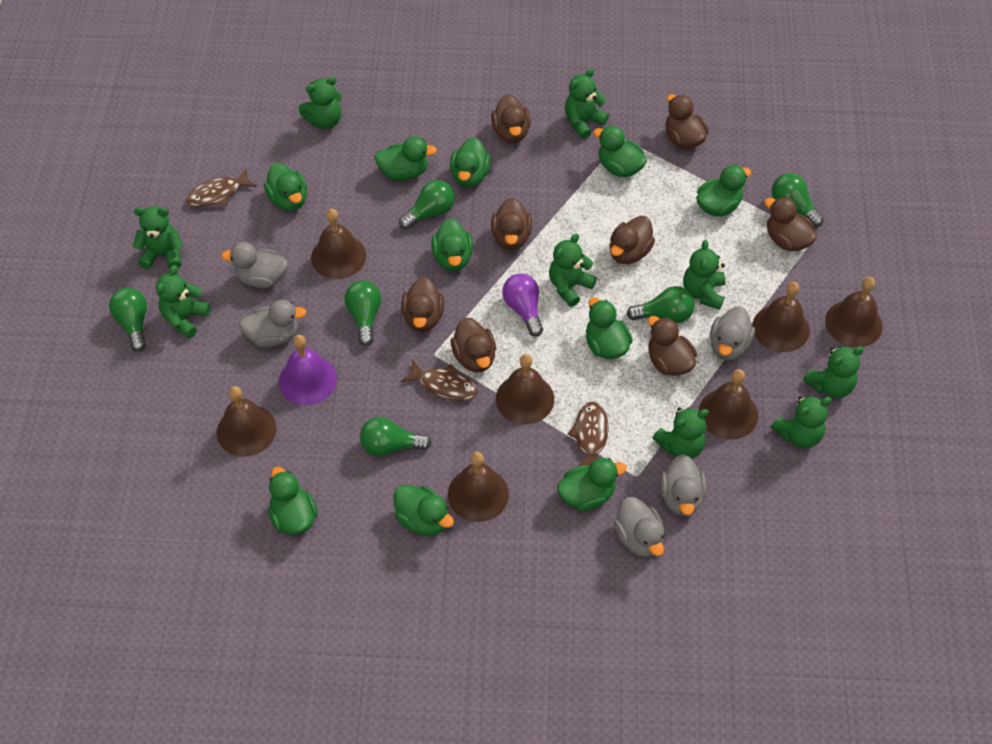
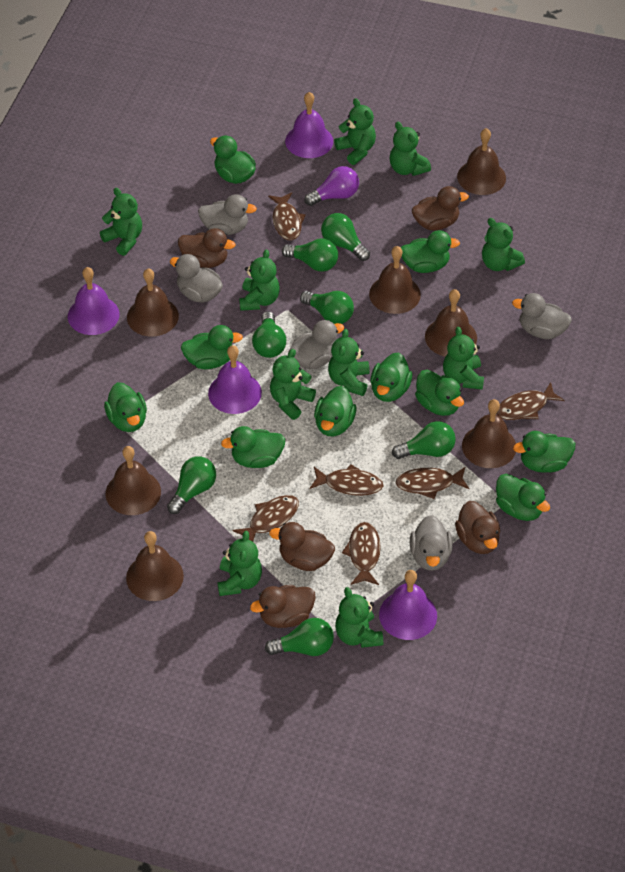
brown duck: 8 -> 5
brown fish: 3 -> 6
green light bulb: 6 -> 7
green teddy bear: 9 -> 10
purple bell: 1 -> 4

